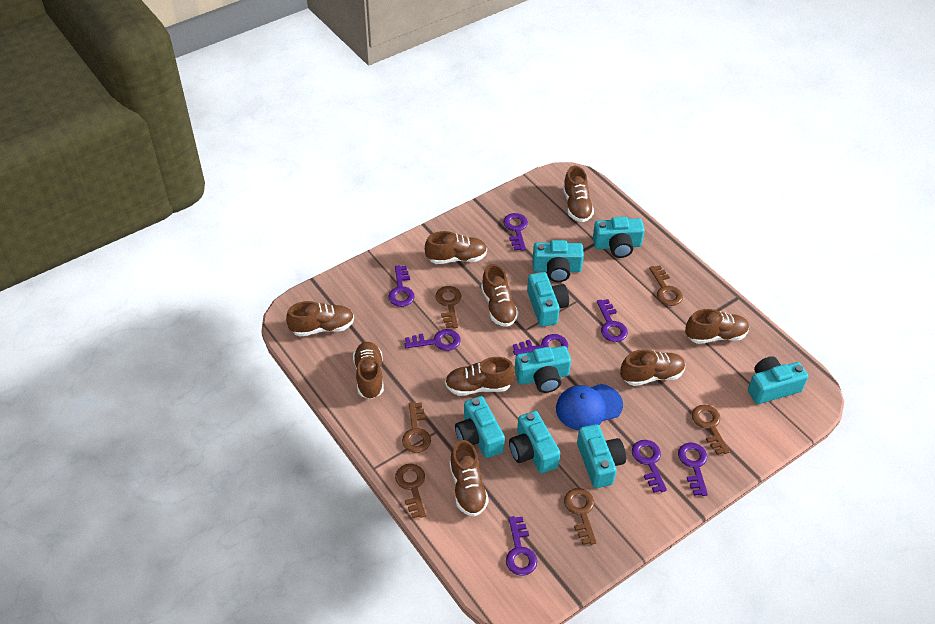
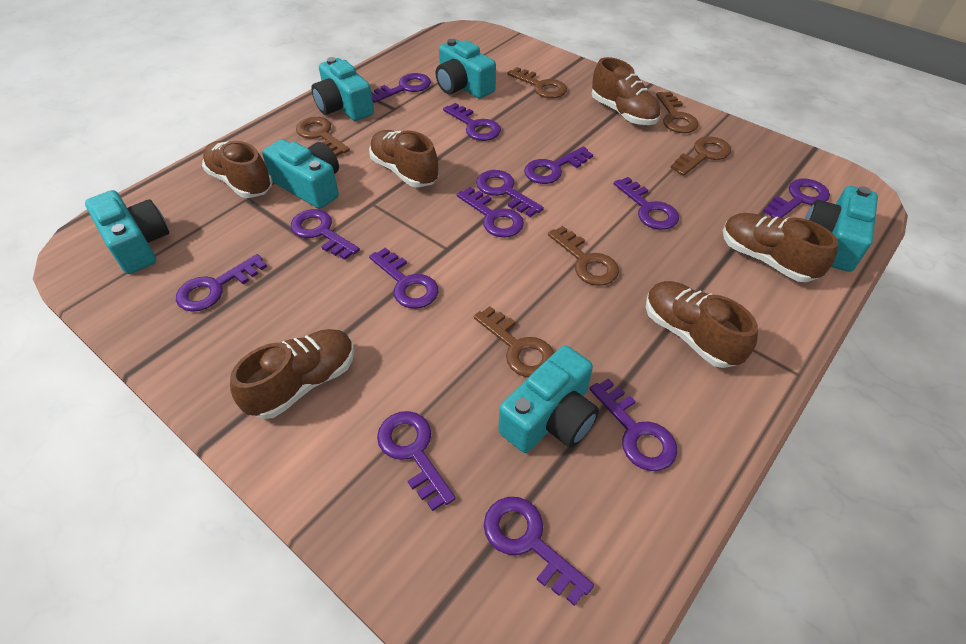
blue cap: 1 -> 0
brown shoe: 9 -> 6
purple key: 8 -> 13
turquoise camera: 8 -> 6

